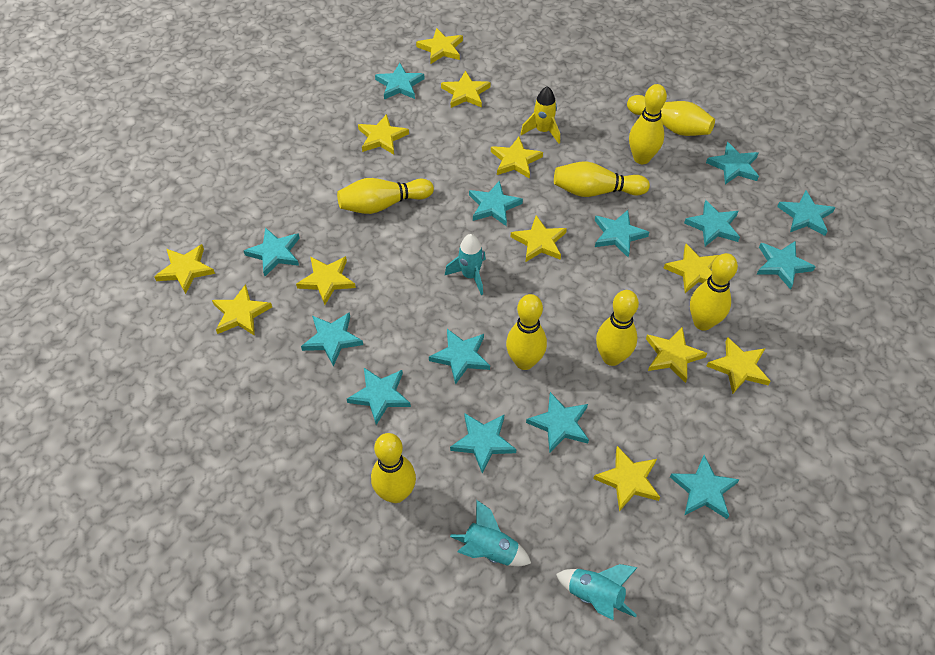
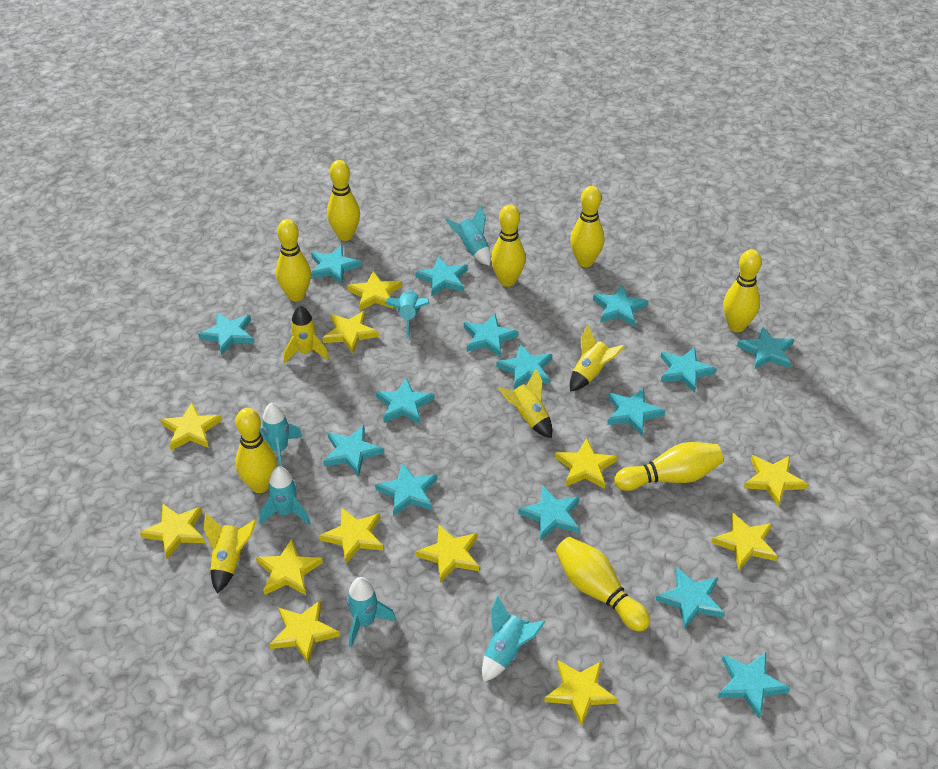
turquoise rocket: 3 -> 6
turquoise star: 14 -> 15
yellow rocket: 1 -> 4

